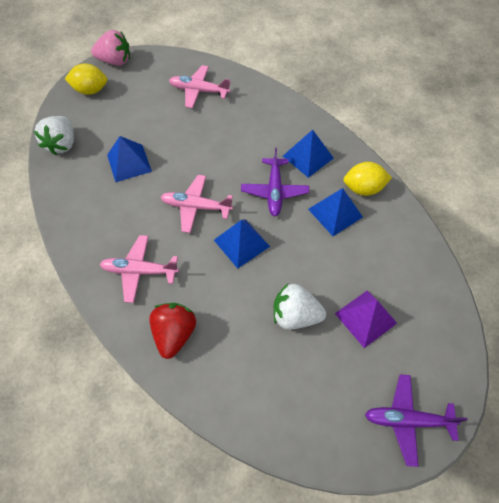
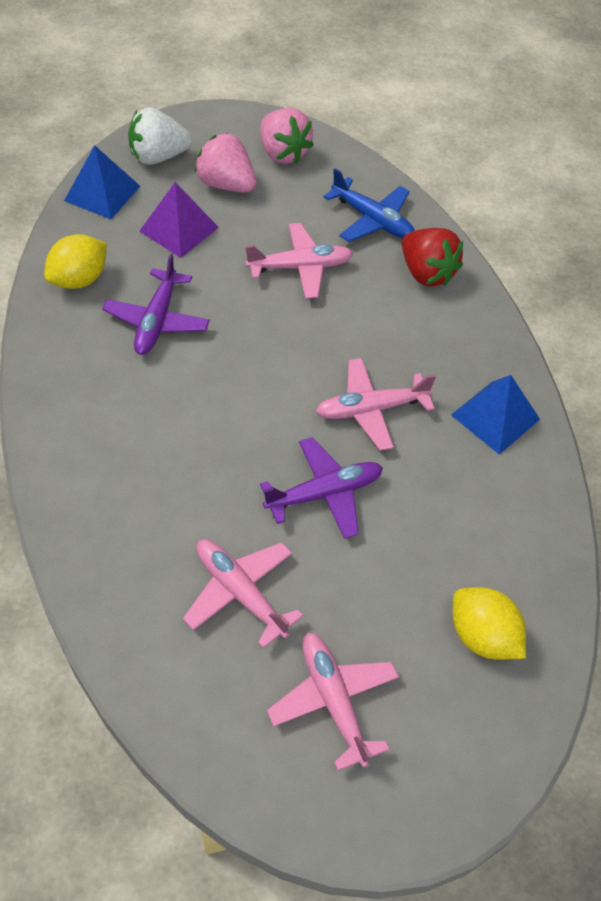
blue plane: 0 -> 1
blue pyramid: 4 -> 2
pink plane: 3 -> 4
pink strawberry: 1 -> 2
white strawberry: 2 -> 1

